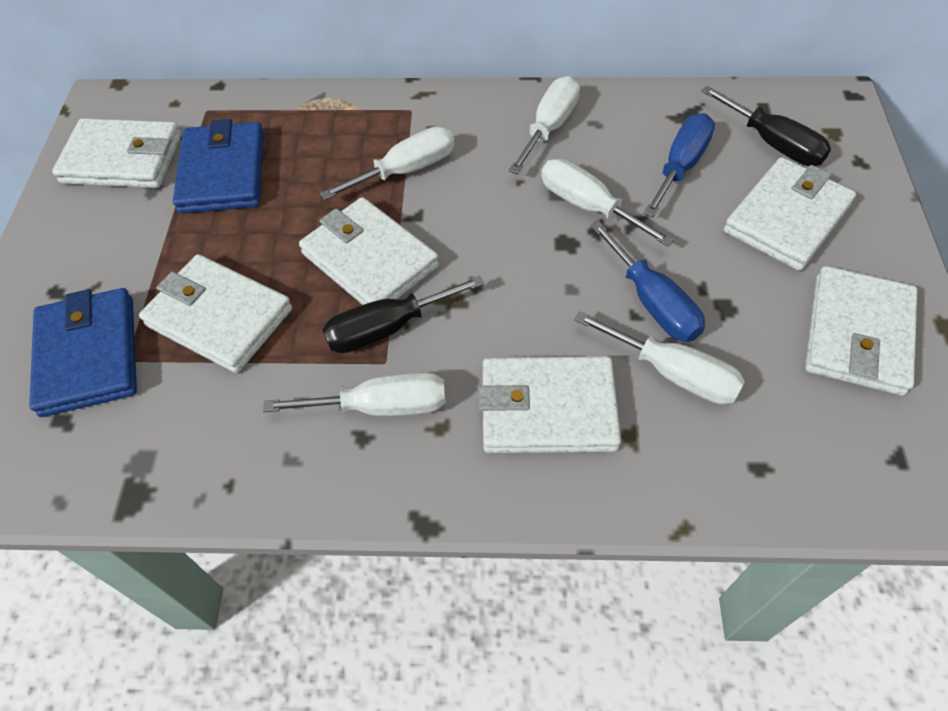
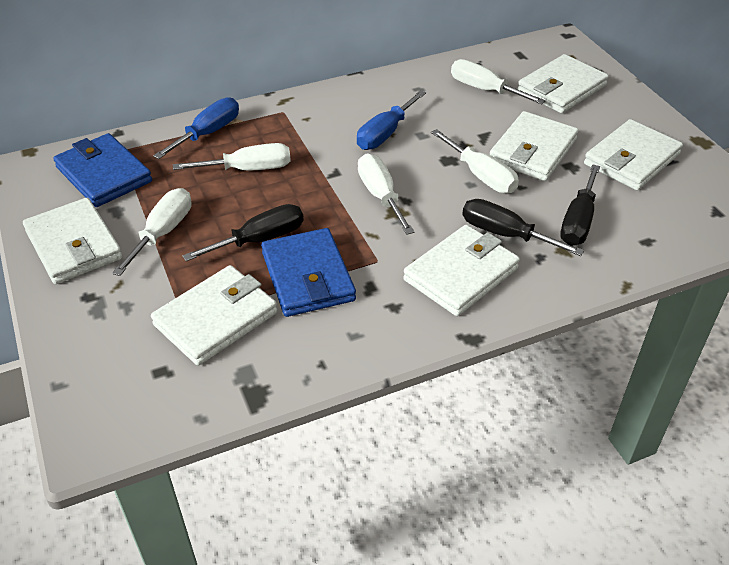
black screwdriver: 2 -> 3

